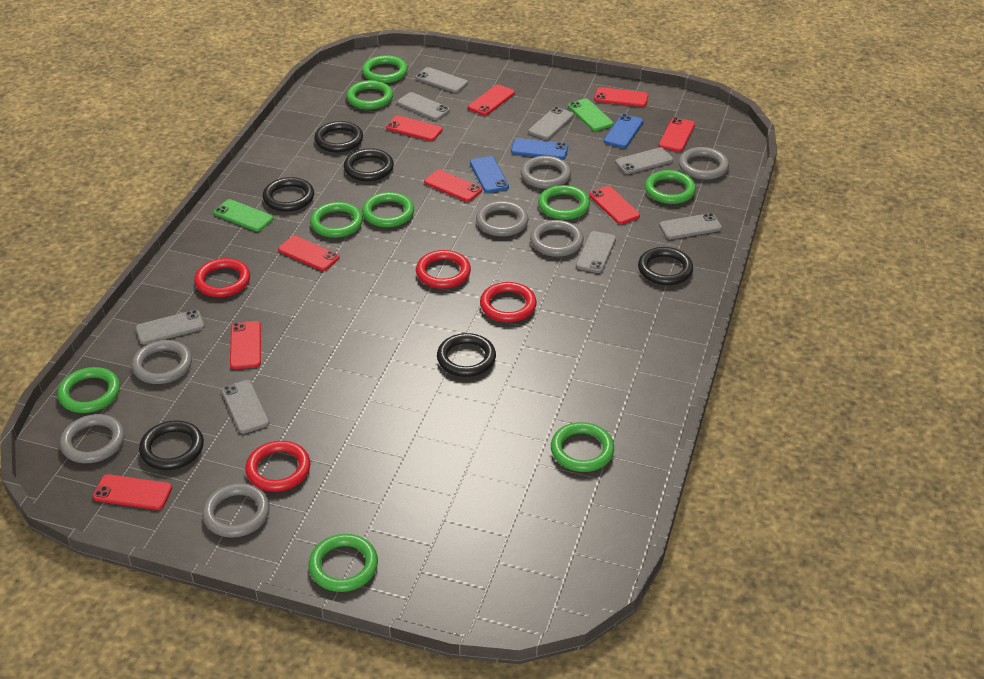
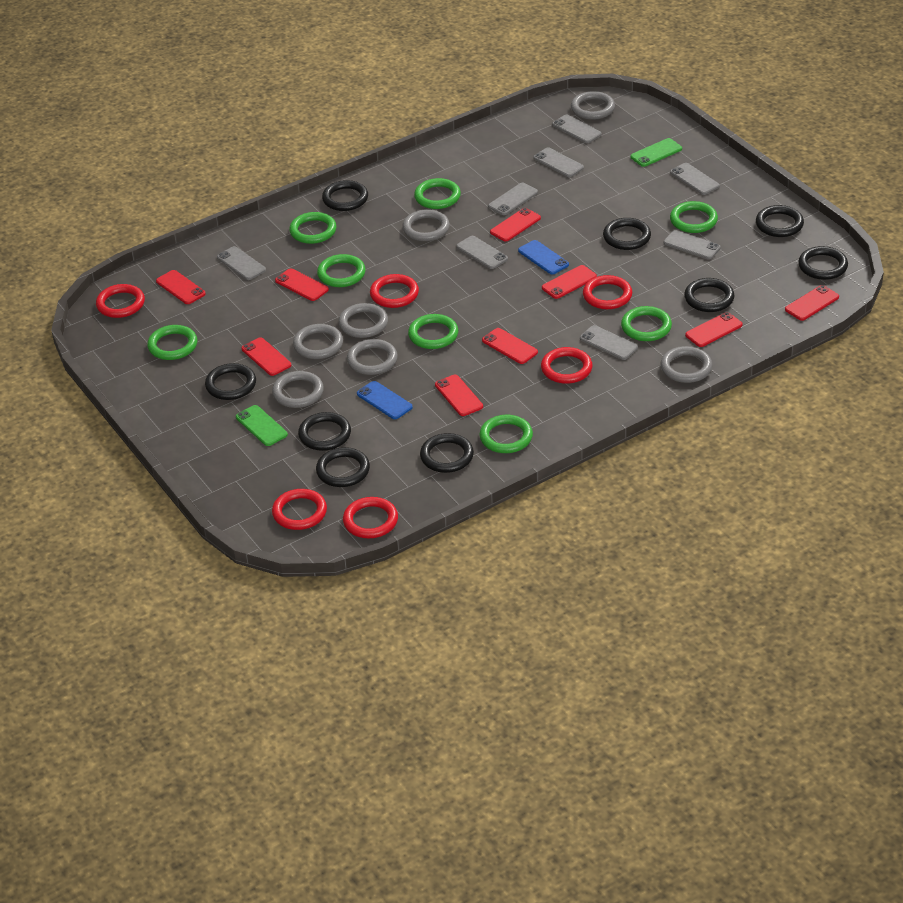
black ring: 6 -> 9
blue phone: 3 -> 2
green ring: 9 -> 8
red ring: 4 -> 6

